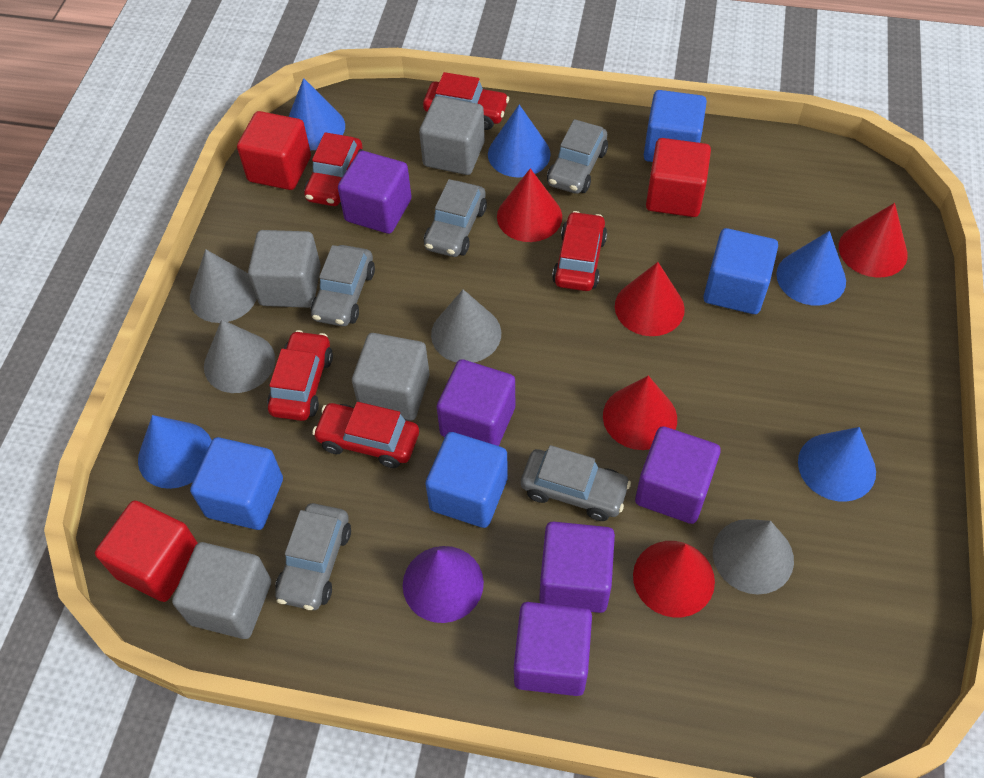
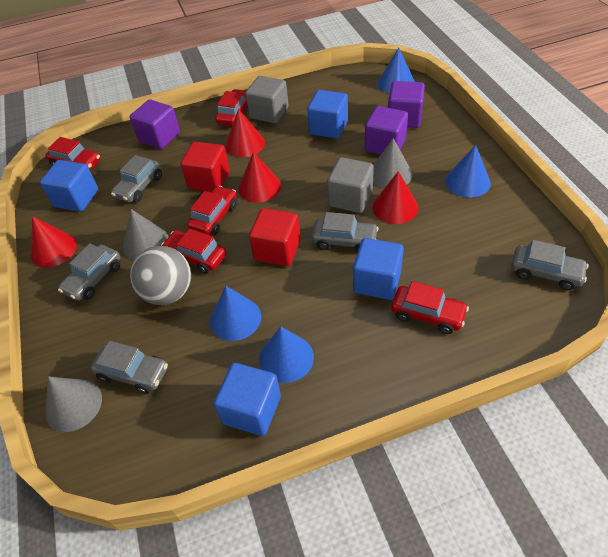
blue cone: 5 -> 4
grey ball: 0 -> 1
grey cone: 4 -> 3
grey cube: 4 -> 2
purple cone: 1 -> 0
purple cube: 5 -> 3
red cone: 5 -> 4
red cube: 3 -> 2

